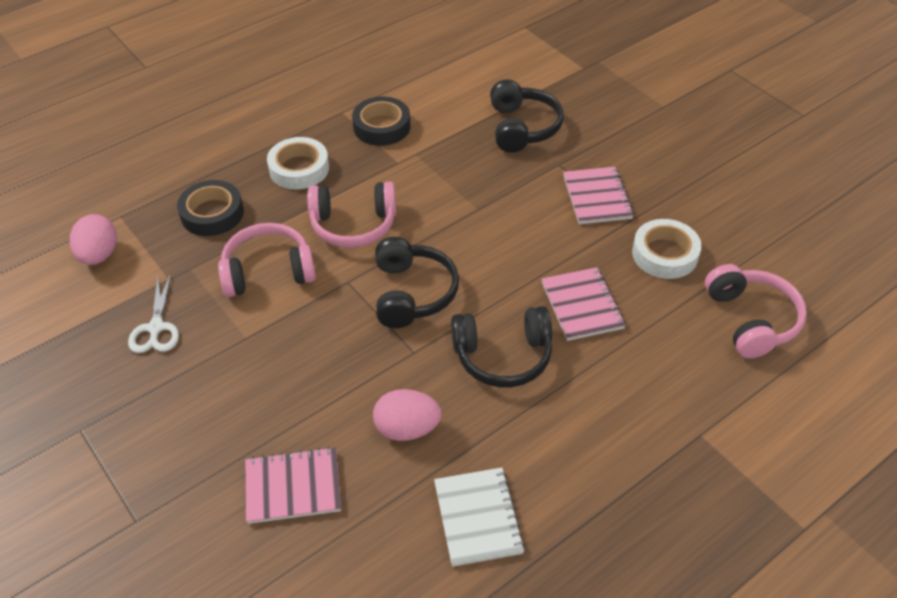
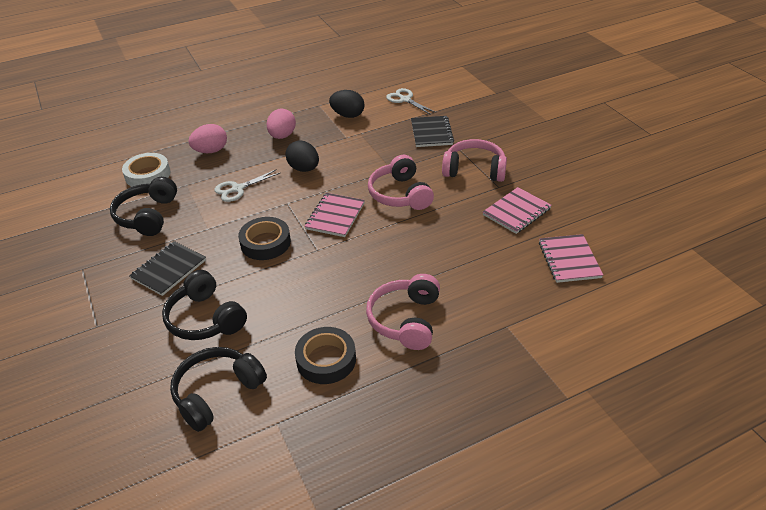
black egg: 0 -> 2
black notebook: 0 -> 2
white notebook: 1 -> 0
white scissors: 1 -> 2
white tape: 2 -> 1

